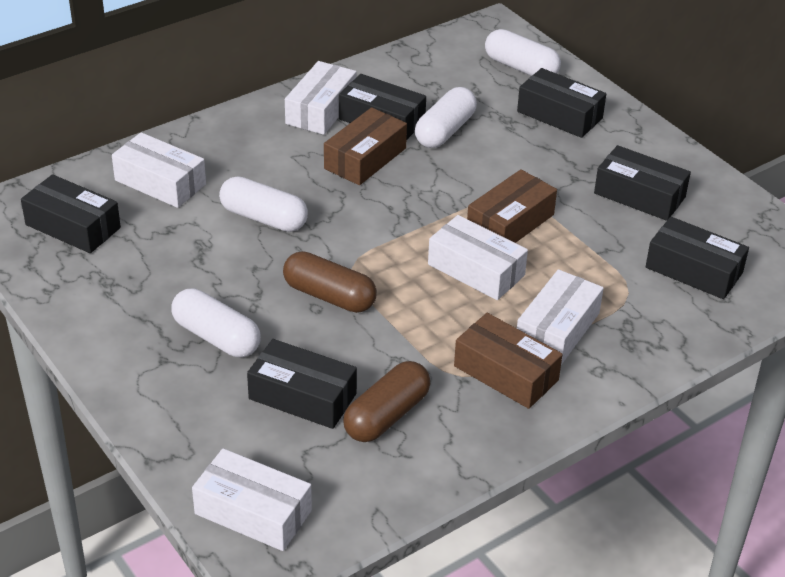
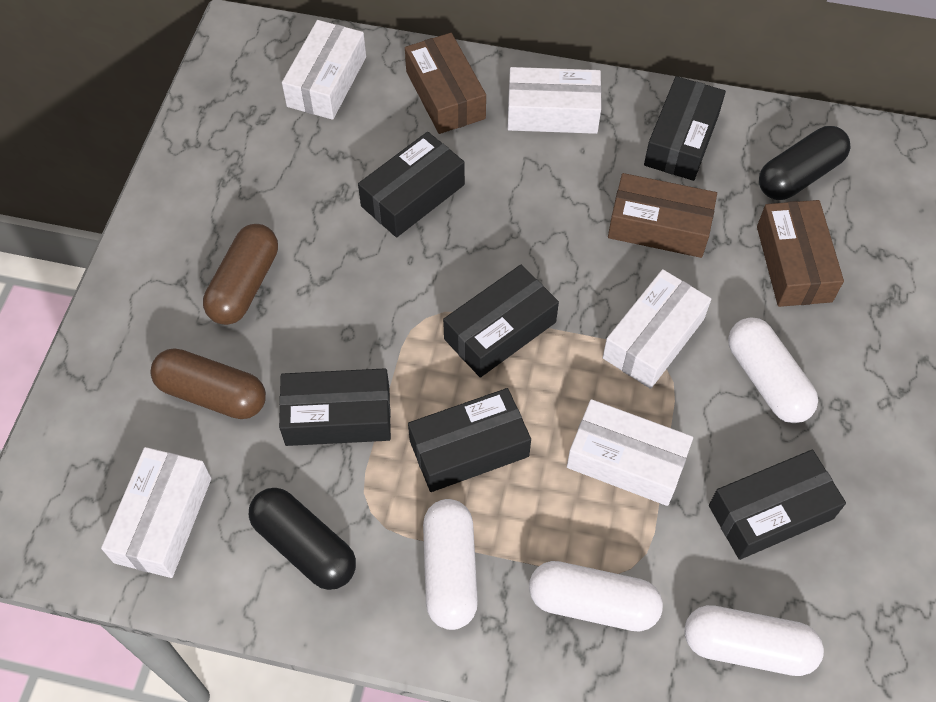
black capsule: 0 -> 2

